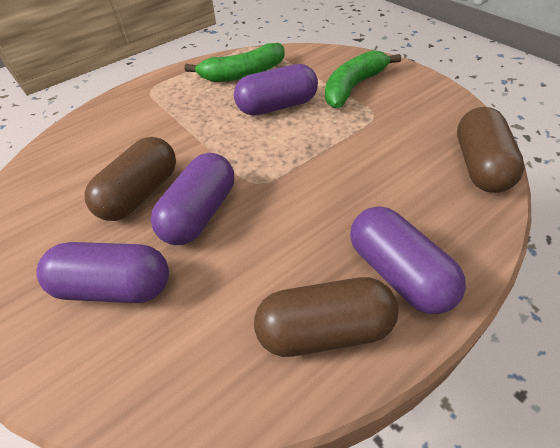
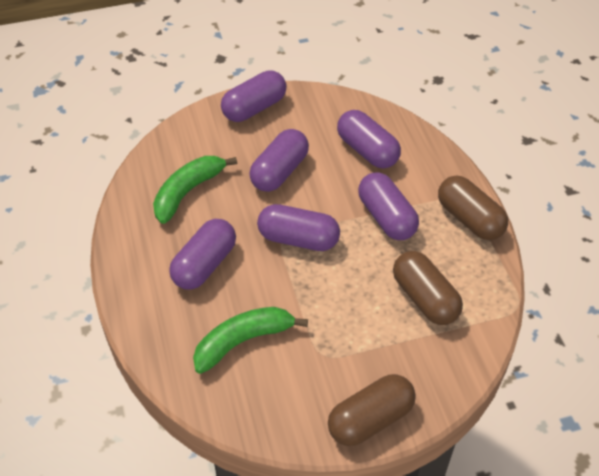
purple capsule: 4 -> 6

